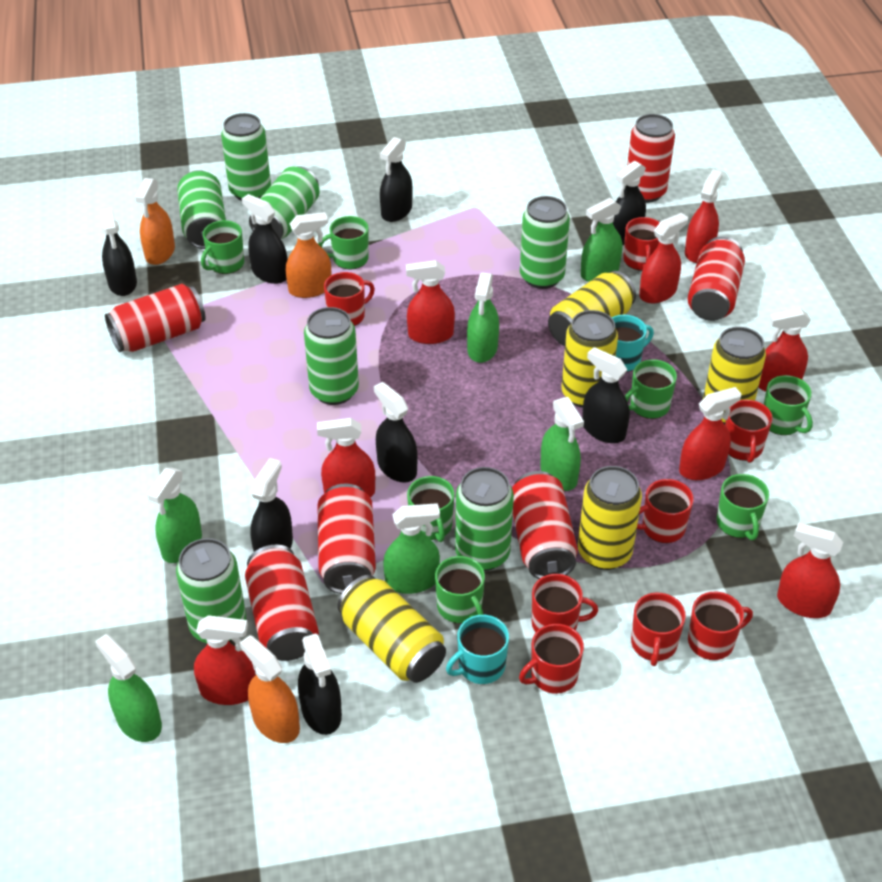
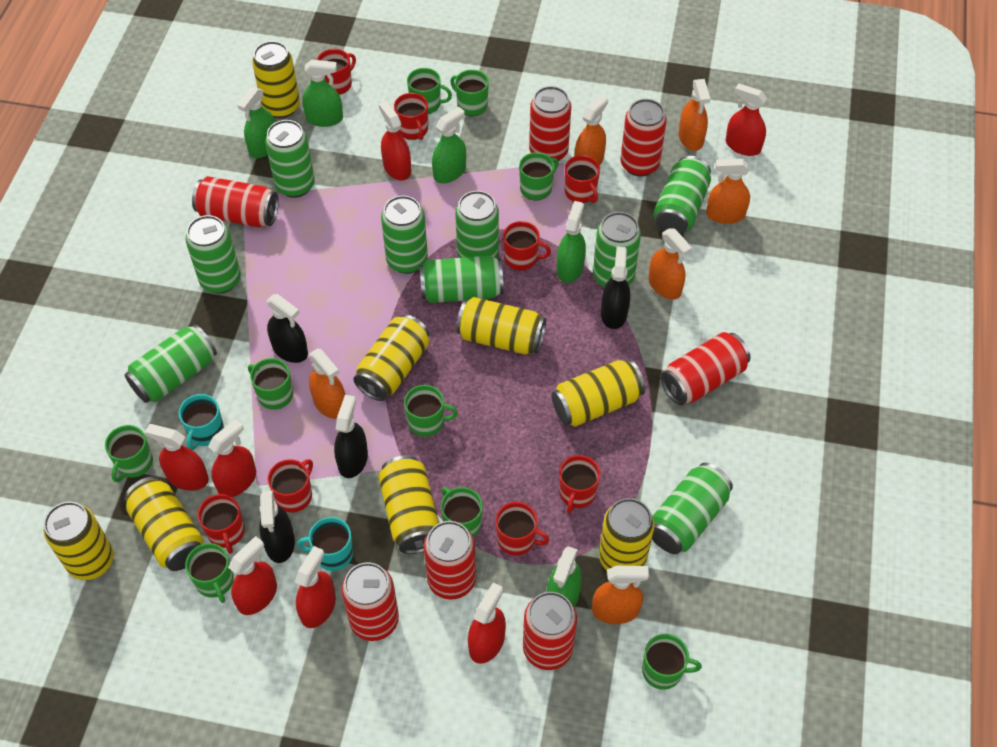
black spray bottle: 8 -> 4
green can: 7 -> 9
green mug: 7 -> 9
green spray bottle: 6 -> 5
orange spray bottle: 3 -> 6
red can: 6 -> 7
red spray bottle: 8 -> 7
yellow can: 5 -> 8

